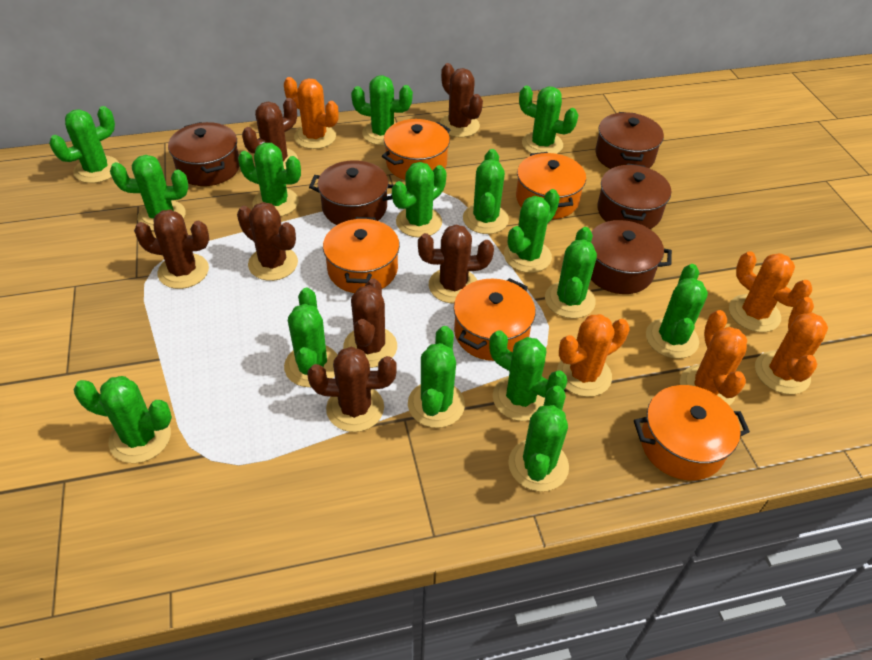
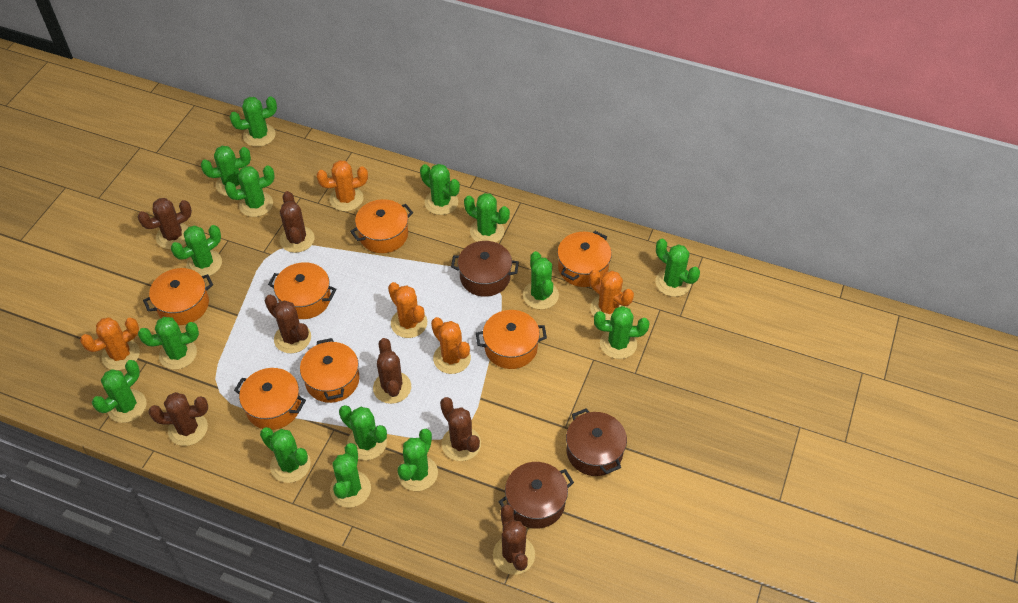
brown pot: 5 -> 3
orange pot: 5 -> 7

